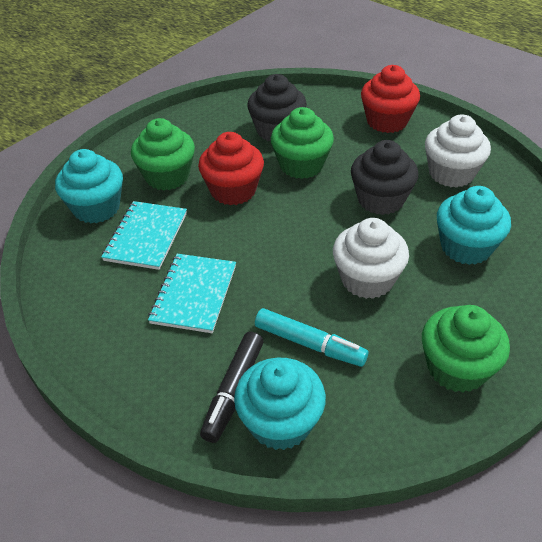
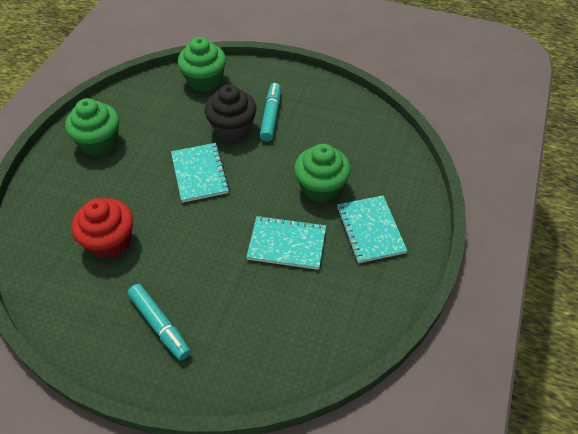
black cupcake: 2 -> 1
black marker: 1 -> 0
red cupcake: 2 -> 1
turquoise cupcake: 3 -> 0
turquoise marker: 1 -> 2
turquoise notebook: 2 -> 3
white cupcake: 2 -> 0

